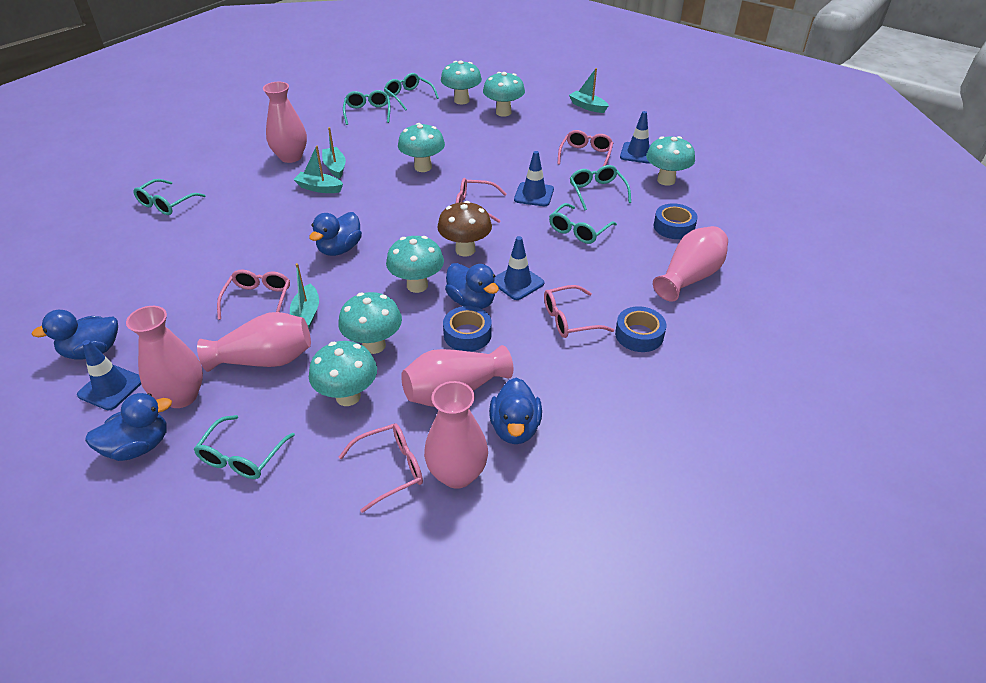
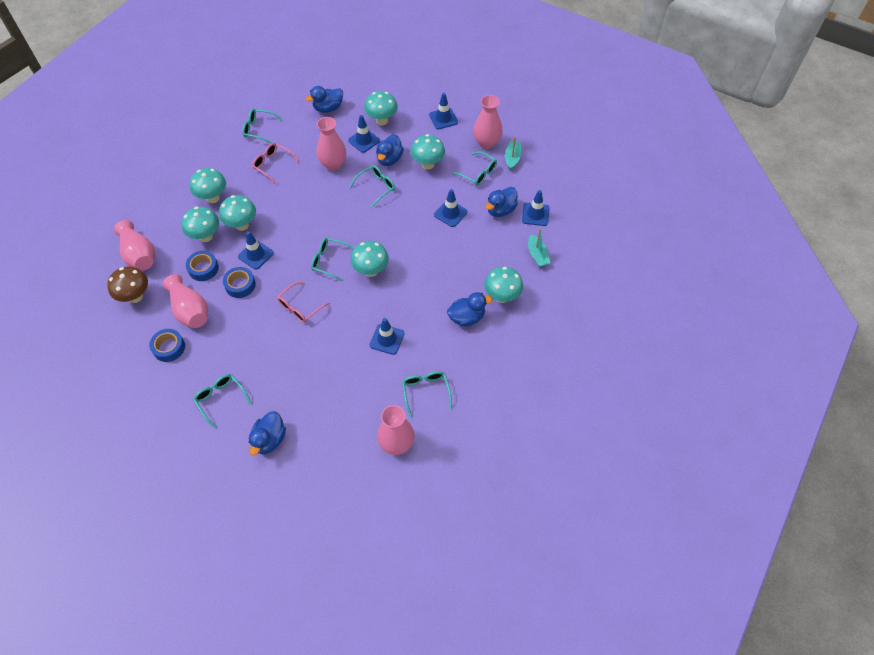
blue traffic cone: 4 -> 6
pink glasses: 5 -> 2
pink vase: 6 -> 5
turquoise boat: 4 -> 2

